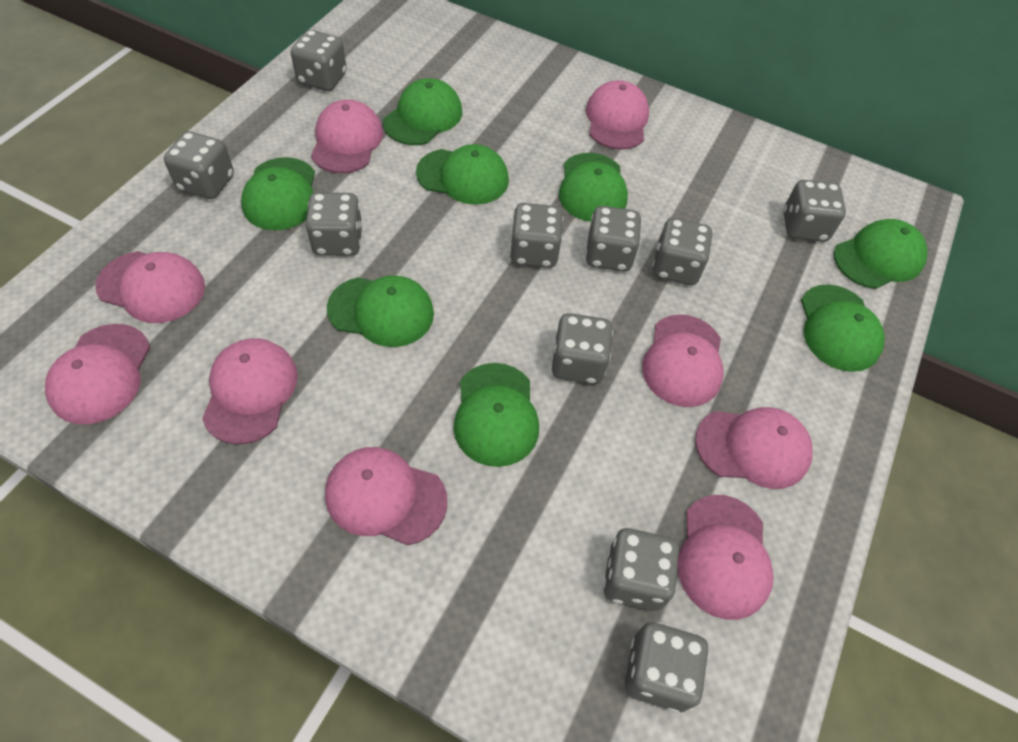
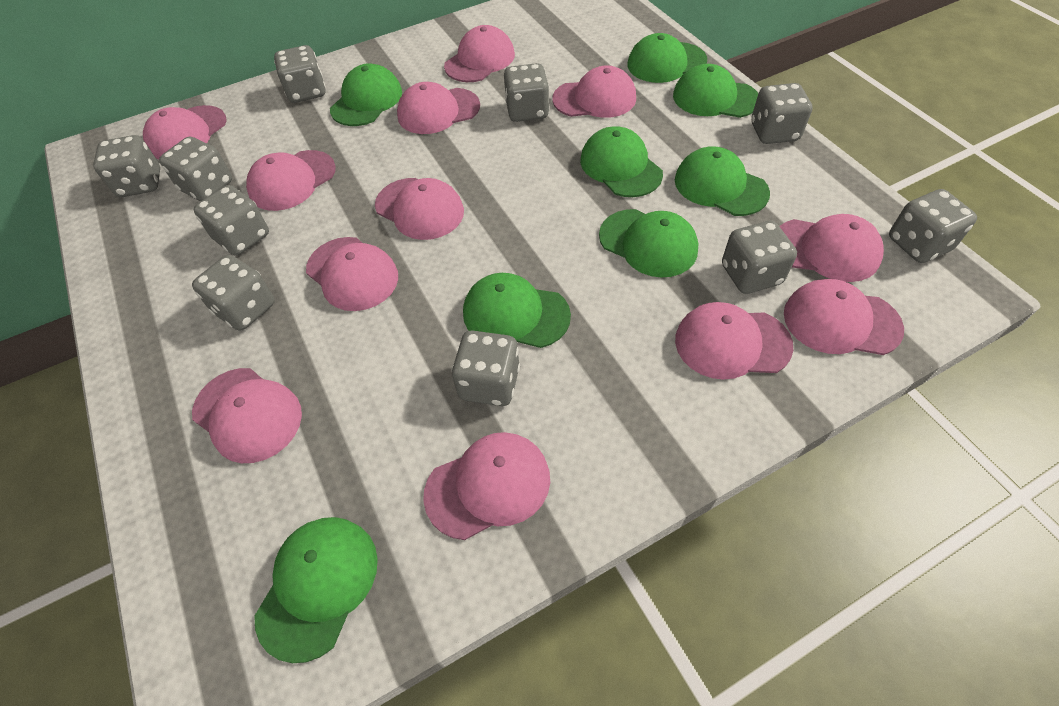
pink cap: 9 -> 12

